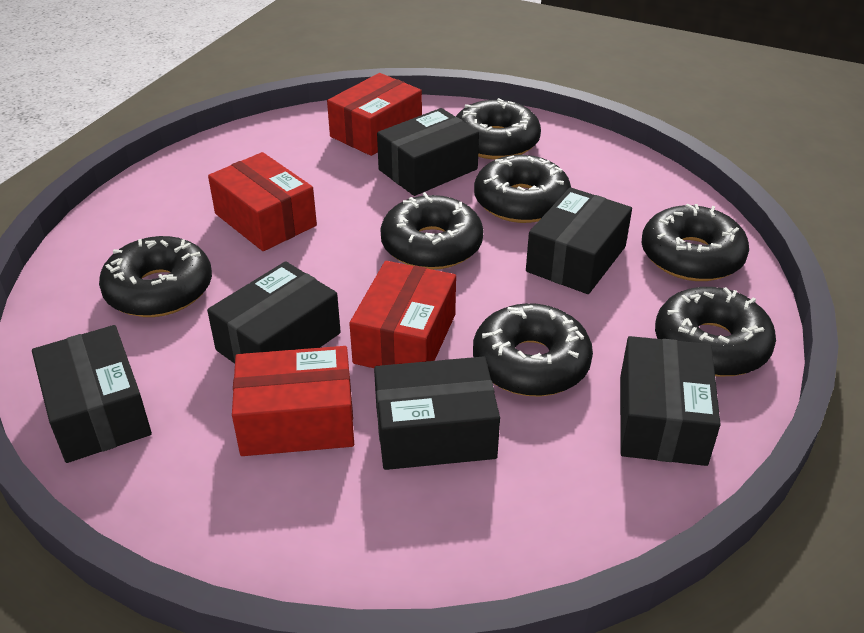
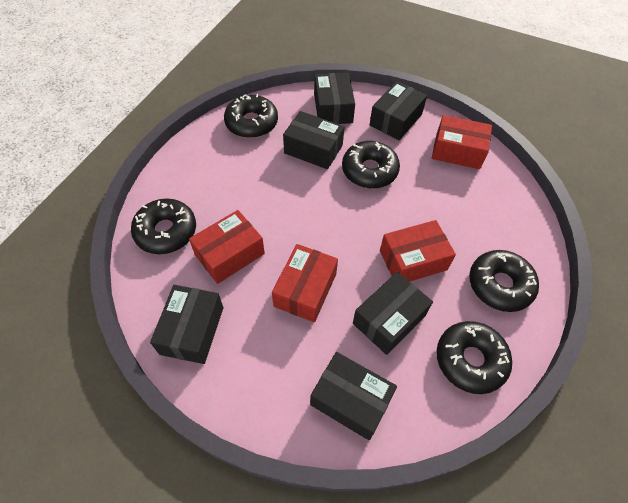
black donut: 7 -> 5

